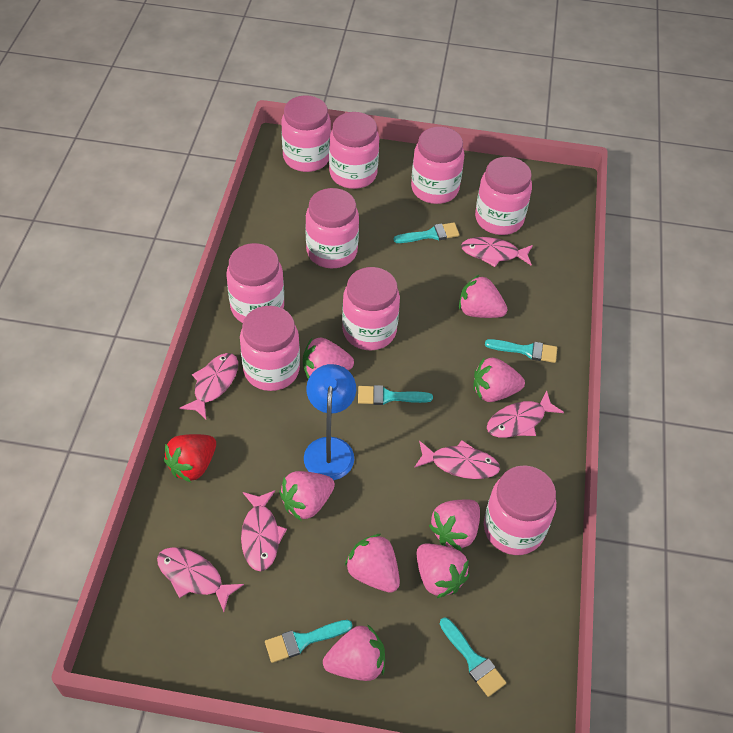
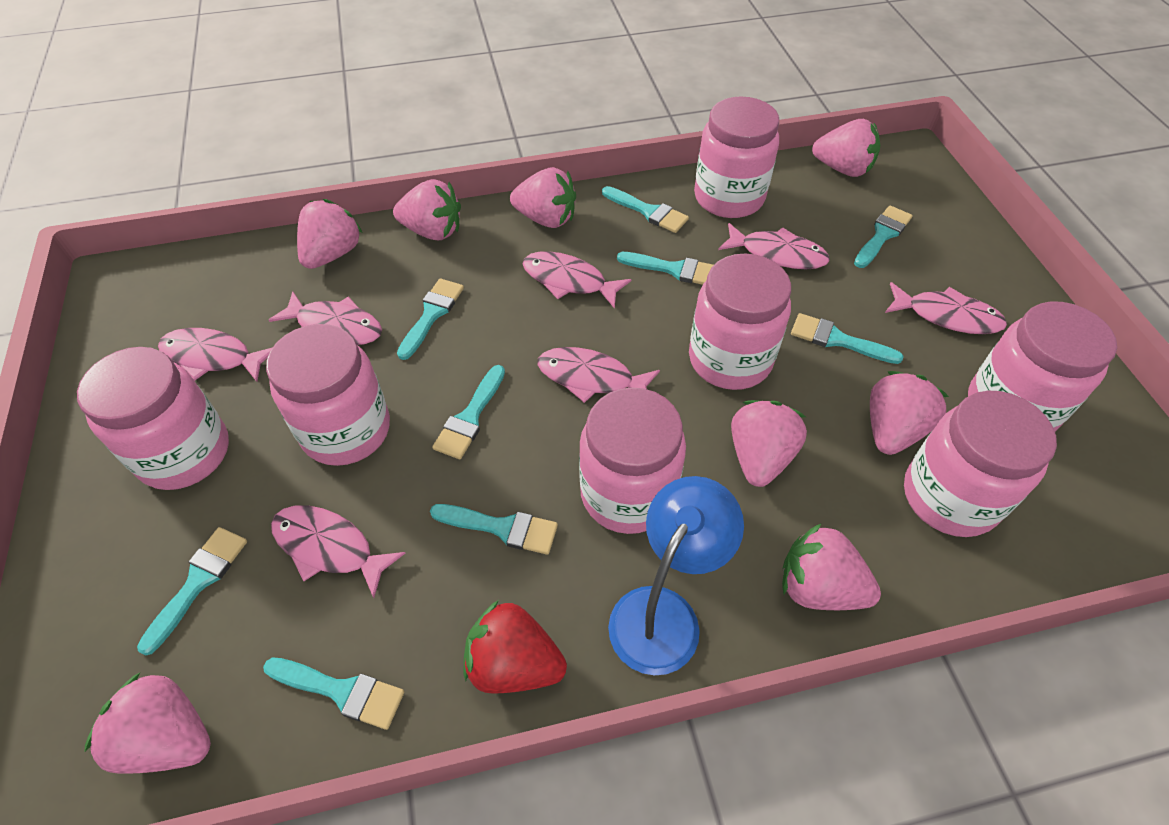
pink fish: 6 -> 7
pink jar: 9 -> 7
turquoise brush: 5 -> 9

